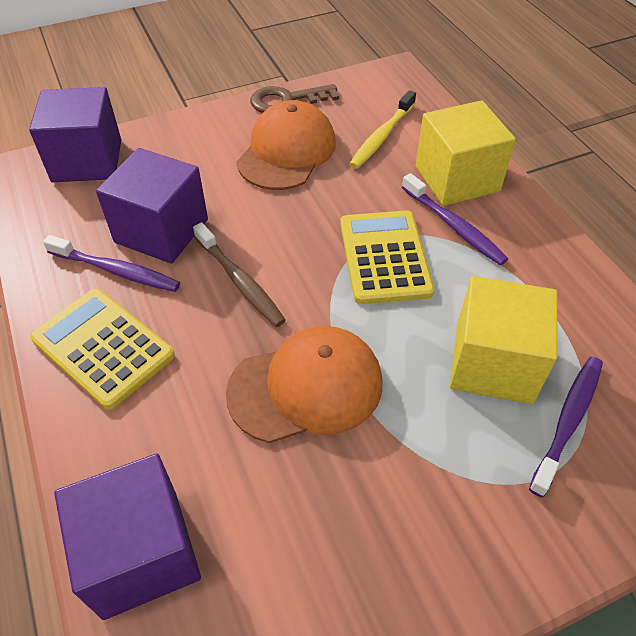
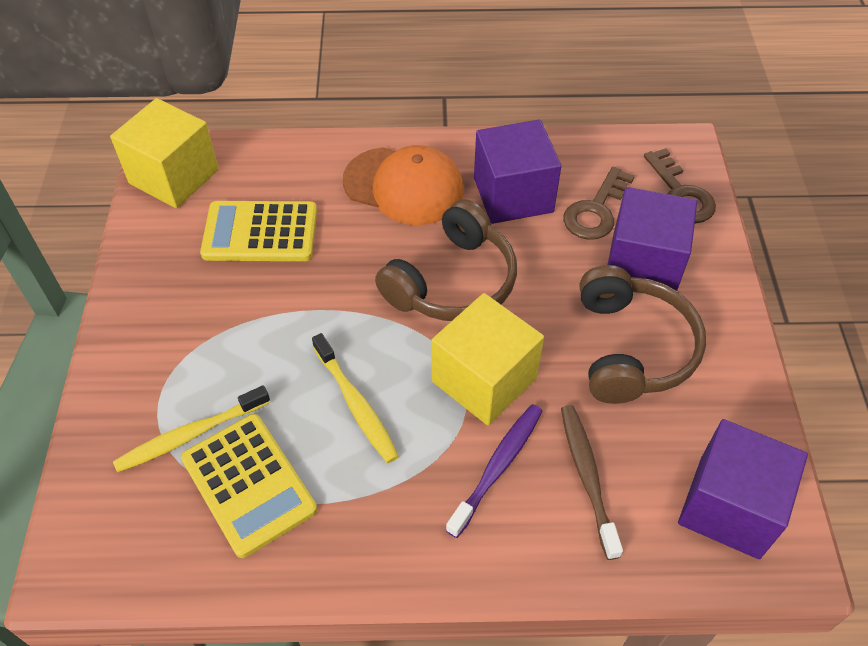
brown headphones: 0 -> 2
brown key: 1 -> 2
orange cap: 2 -> 1
purple toothbrush: 3 -> 1
yellow toothbrush: 1 -> 2

